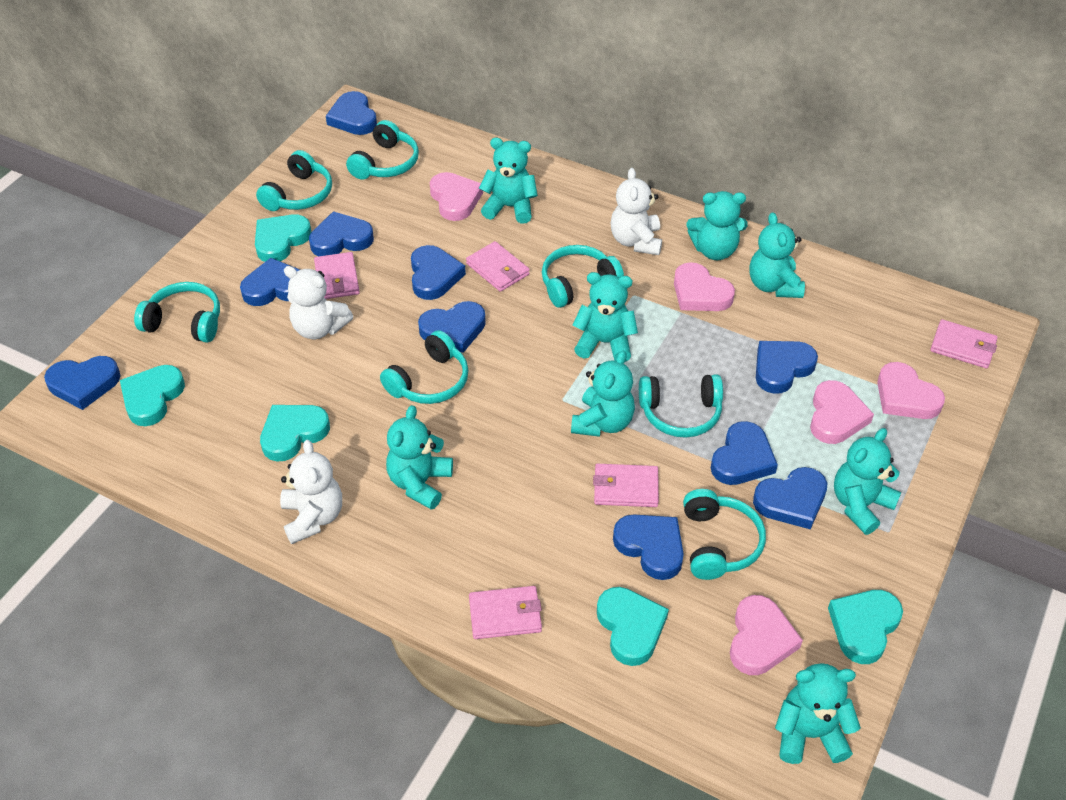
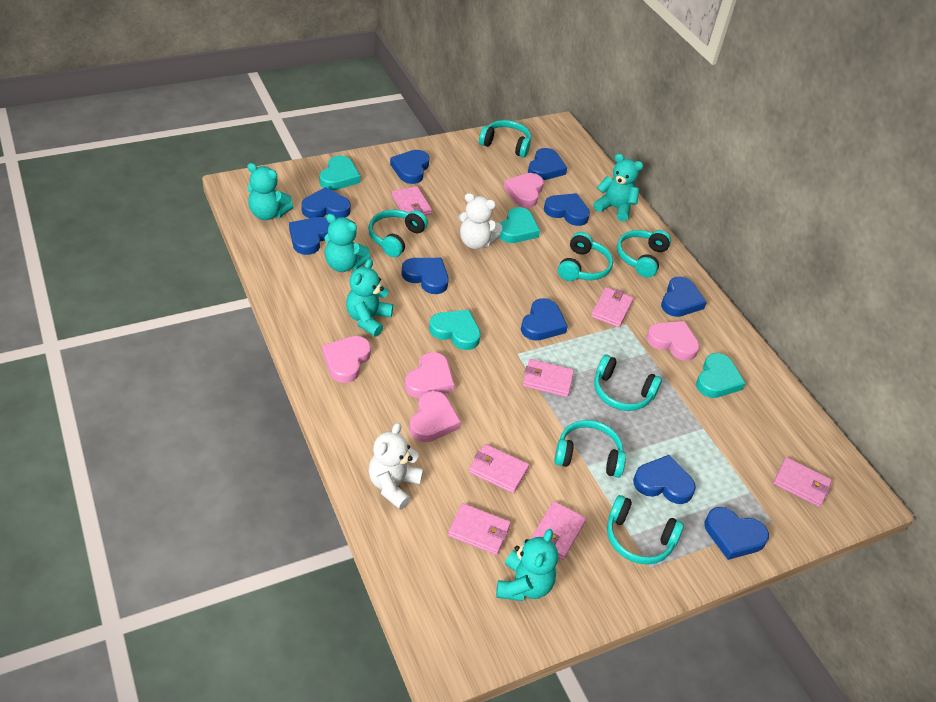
pink wallet: 5 -> 7
turquoise heart: 5 -> 4
turquoise teddy bear: 8 -> 5
white teddy bear: 3 -> 2

